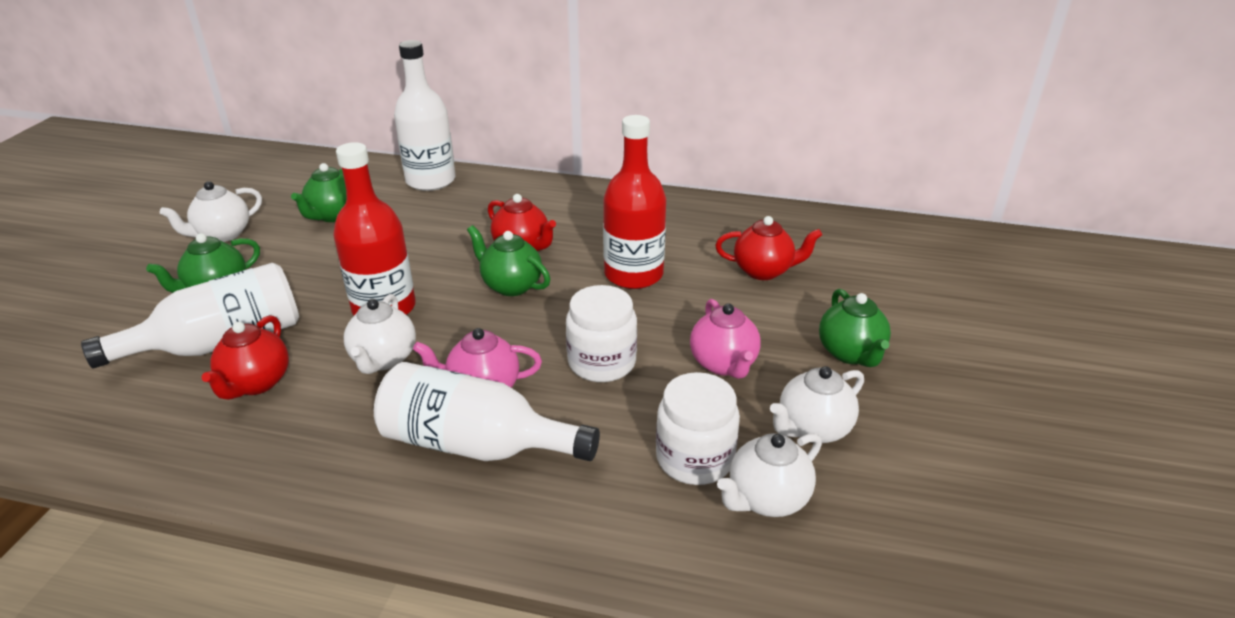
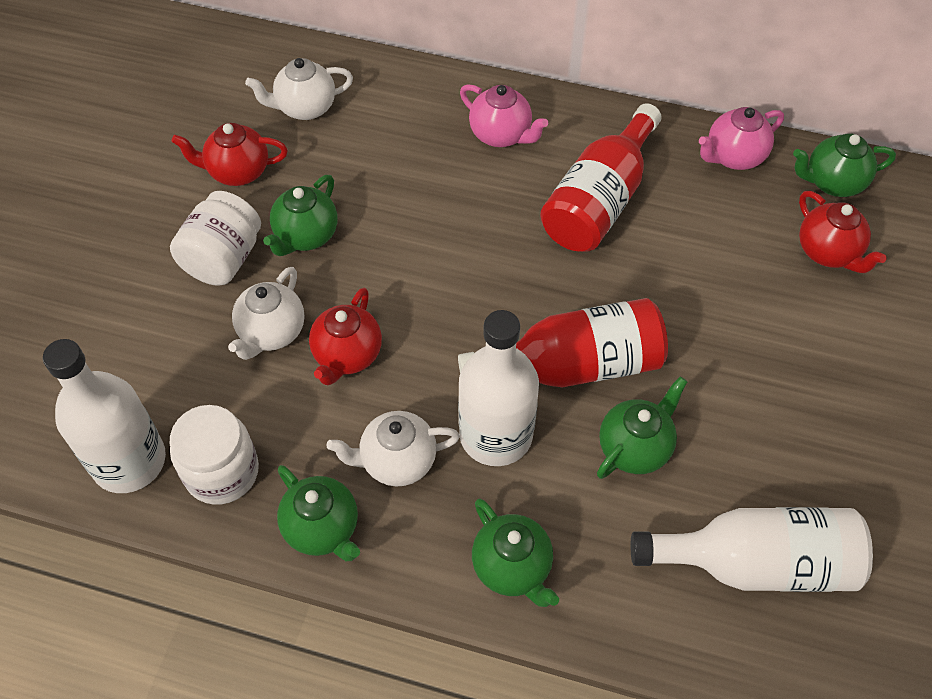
green teapot: 4 -> 5
white teapot: 4 -> 3

